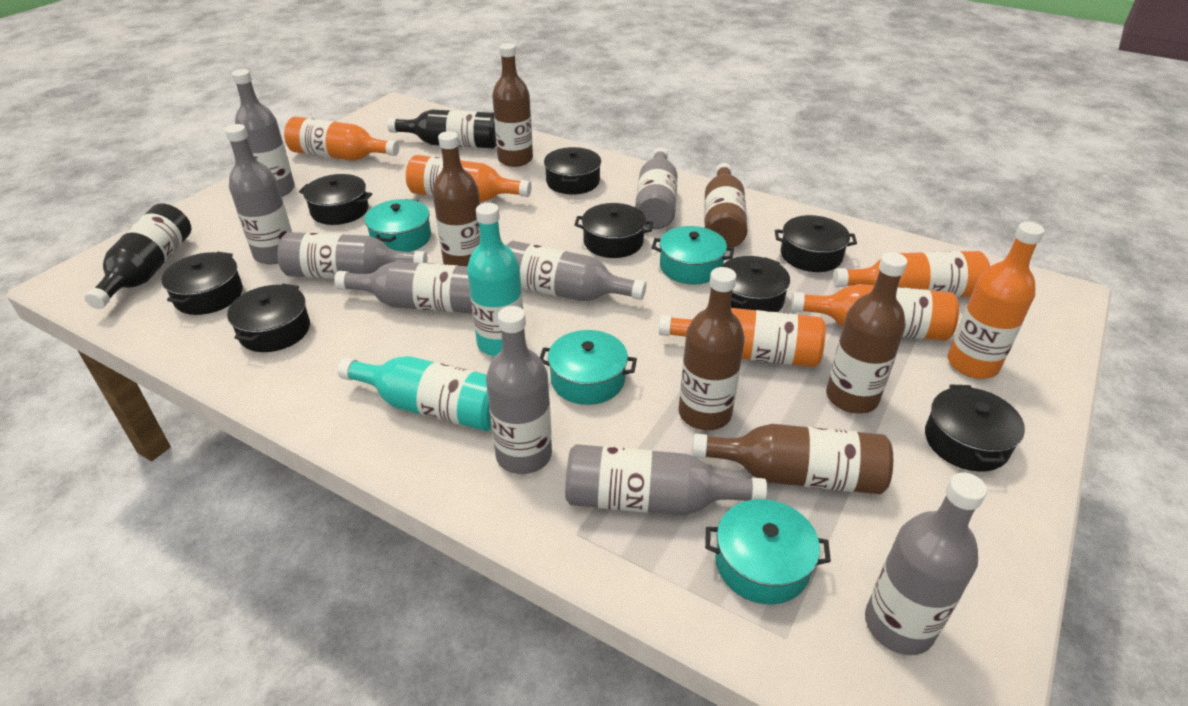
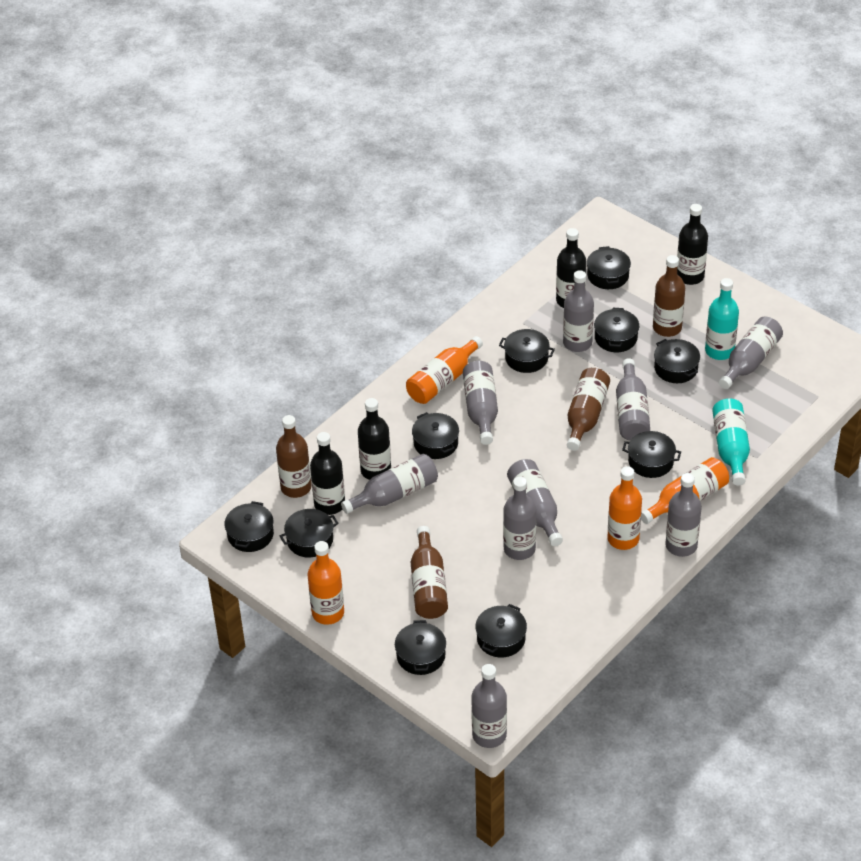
black bottle: 2 -> 4
black pot: 8 -> 10
brown bottle: 6 -> 4
orange bottle: 6 -> 4
turquoise pot: 4 -> 0

